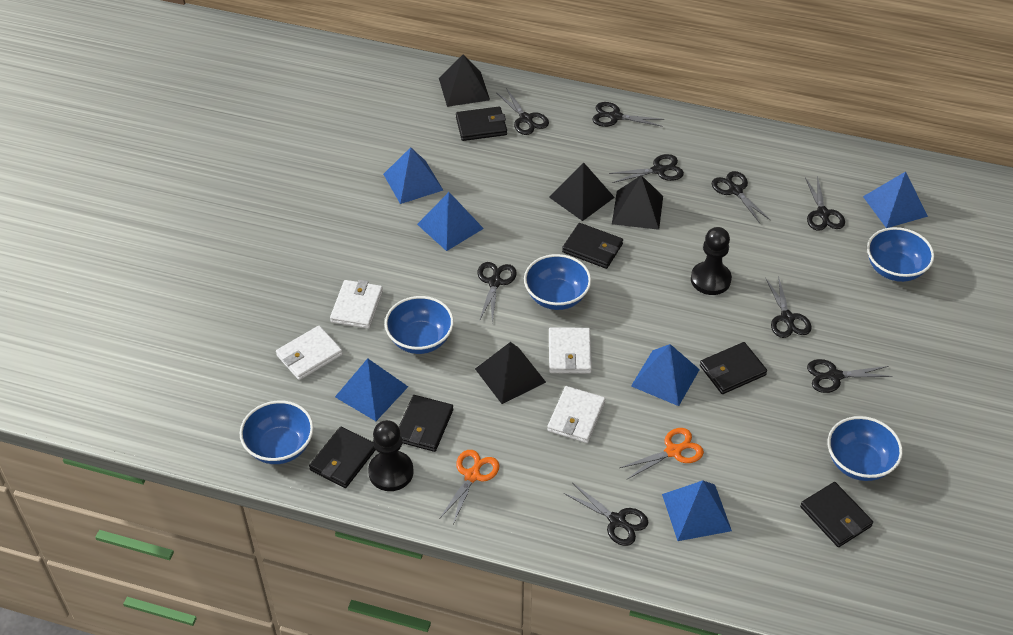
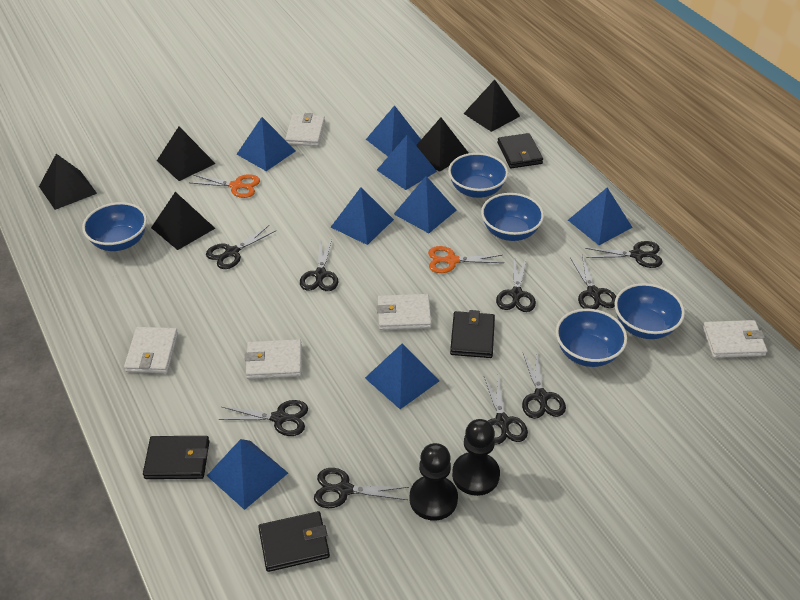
black pyramid: 4 -> 5
black wallet: 6 -> 4
blue pyramid: 6 -> 8
white wallet: 4 -> 5

